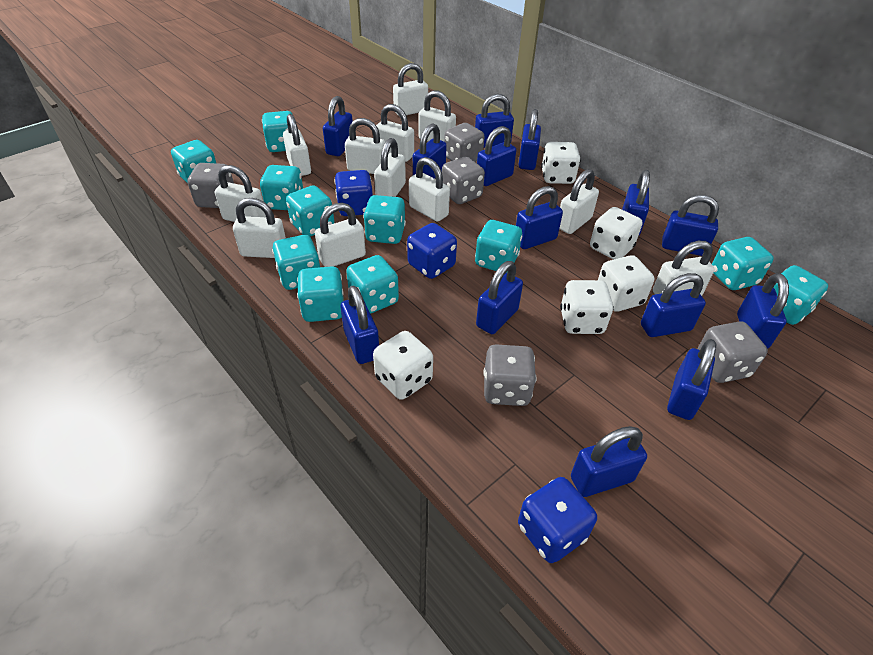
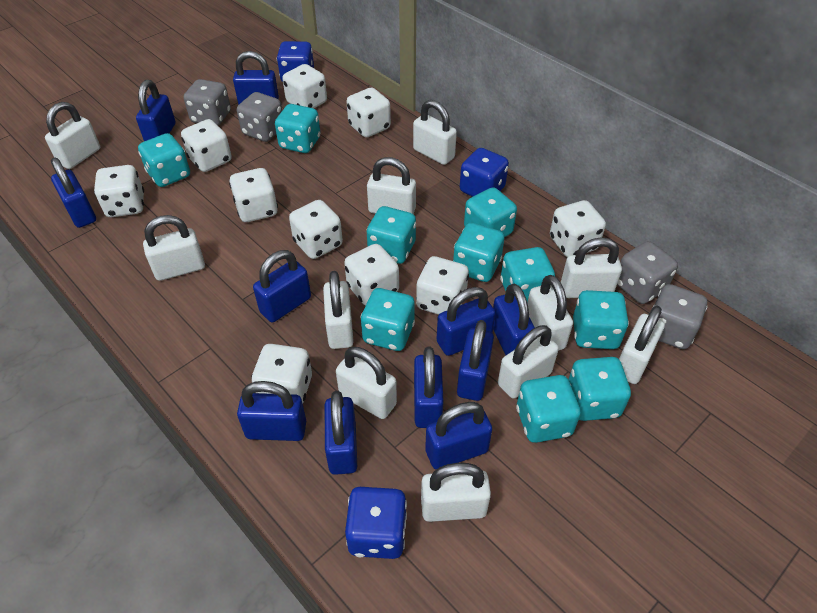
blue padlock: 14 -> 11
grey dice: 5 -> 4
turquoise dice: 11 -> 10
white dice: 5 -> 10
white padlock: 12 -> 11

